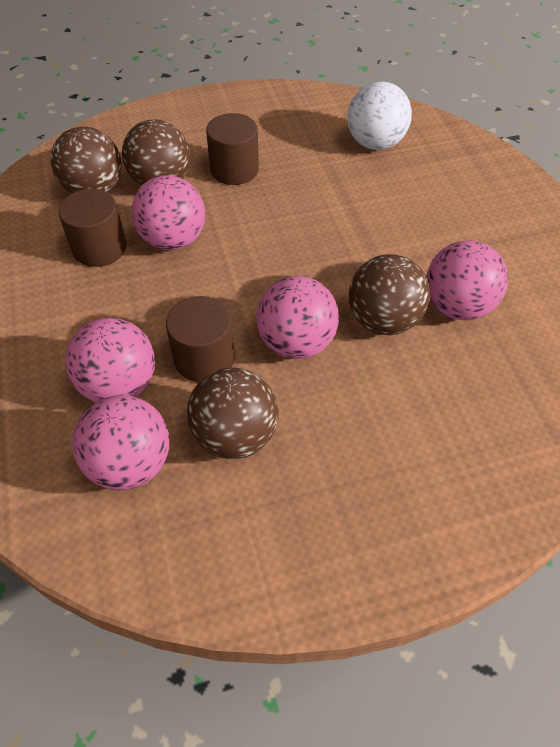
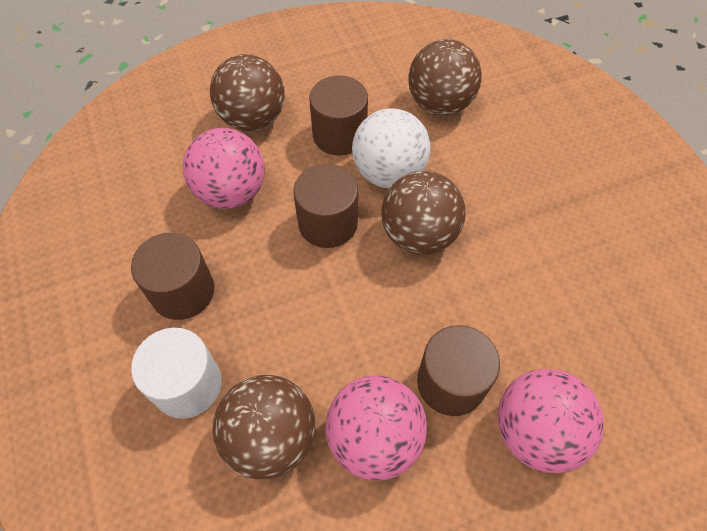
brown cylinder: 3 -> 4
pink ball: 5 -> 3
white cylinder: 0 -> 1

